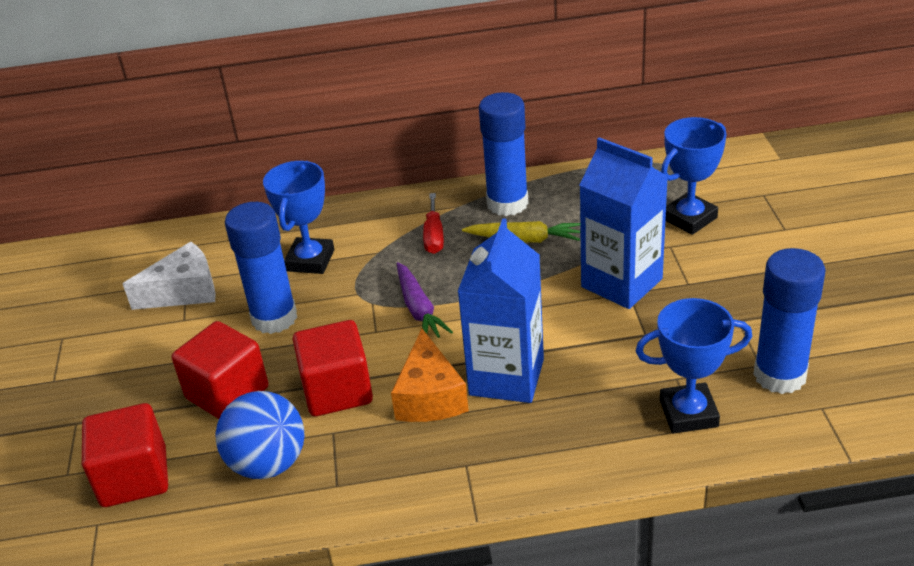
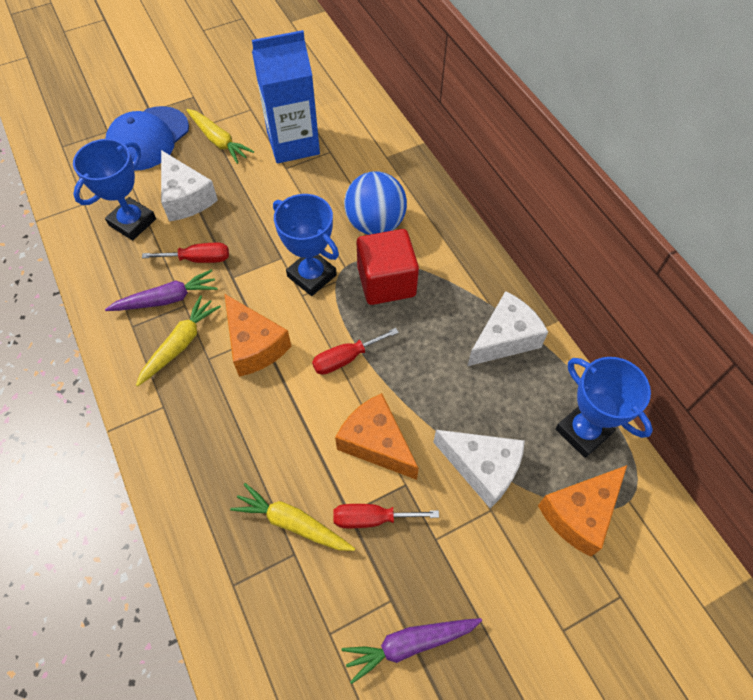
blue cap: 0 -> 1
blue carton: 2 -> 1
blue glue stick: 3 -> 0
orange cheese: 1 -> 3
purple carrot: 1 -> 2
red cube: 3 -> 1
red screwdriver: 1 -> 3
white cheese: 1 -> 3
yellow carrot: 1 -> 3

